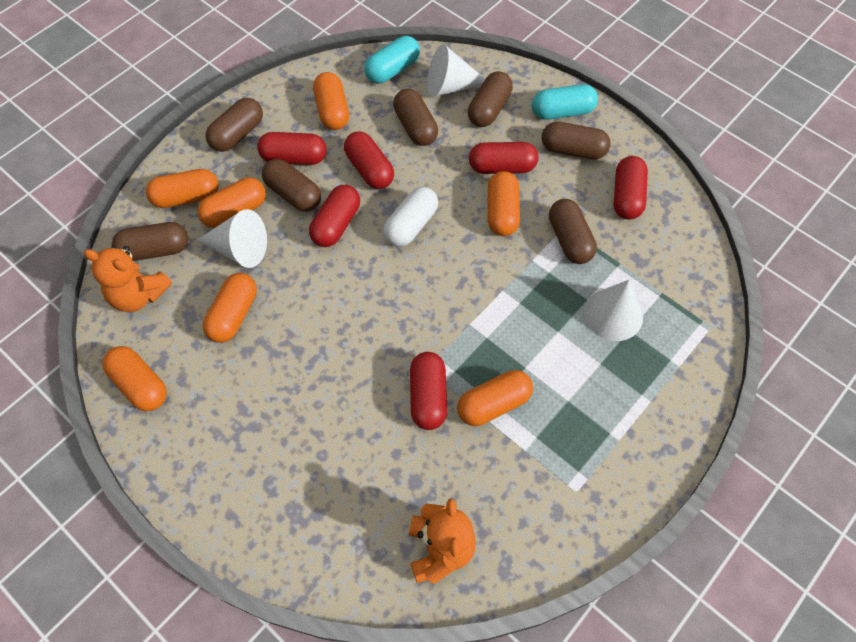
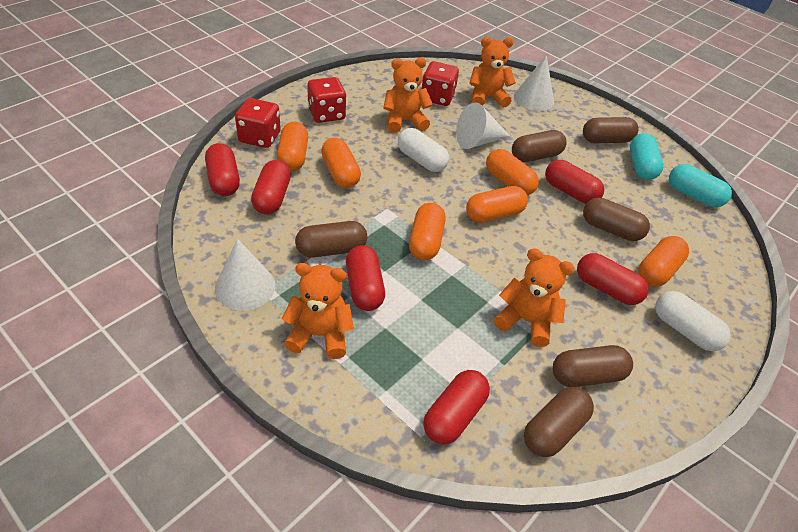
brown capsule: 7 -> 6
orange capsule: 7 -> 6
orange teddy bear: 2 -> 4
red dice: 0 -> 3
white capsule: 1 -> 2

